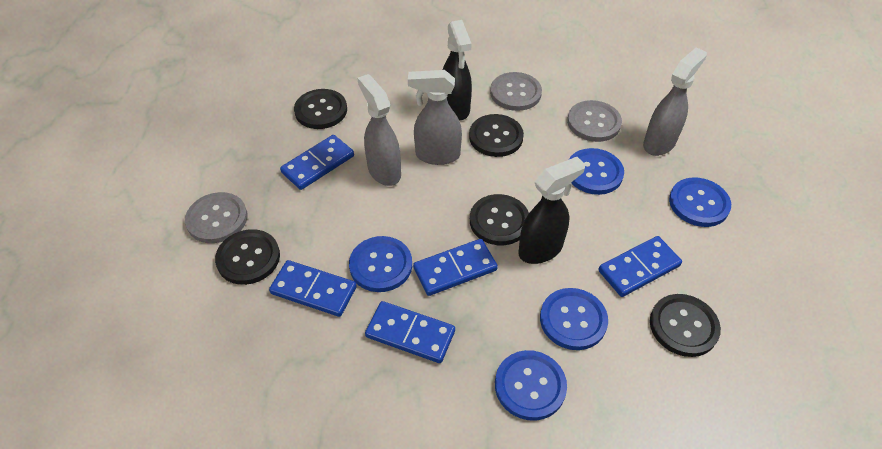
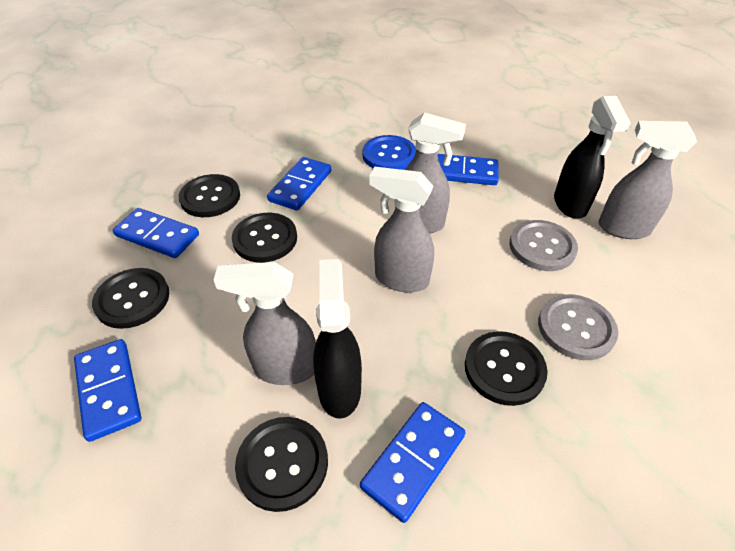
blue button: 5 -> 1
grey button: 3 -> 2
grey spray bottle: 3 -> 4

